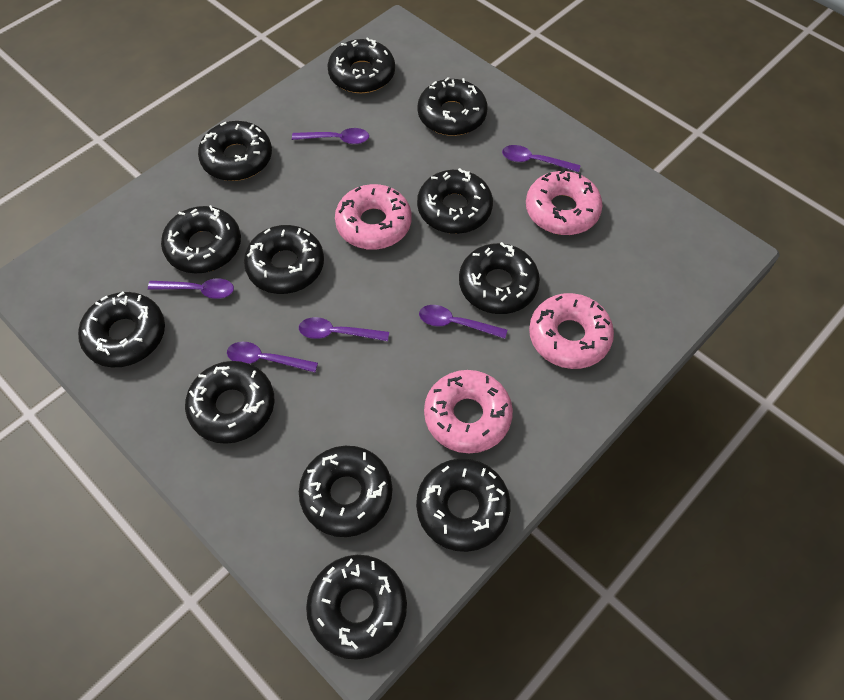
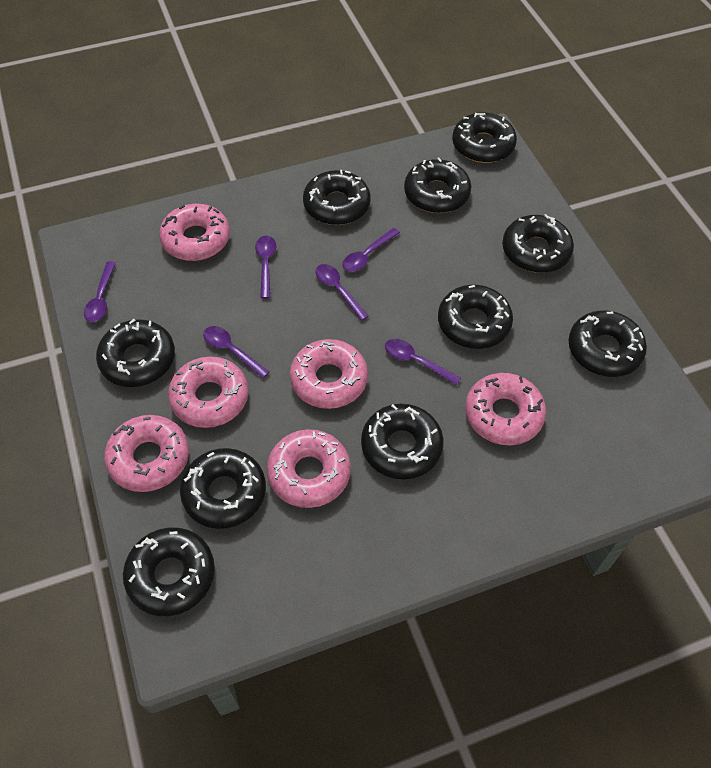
black donut: 12 -> 10
pink donut: 4 -> 6

